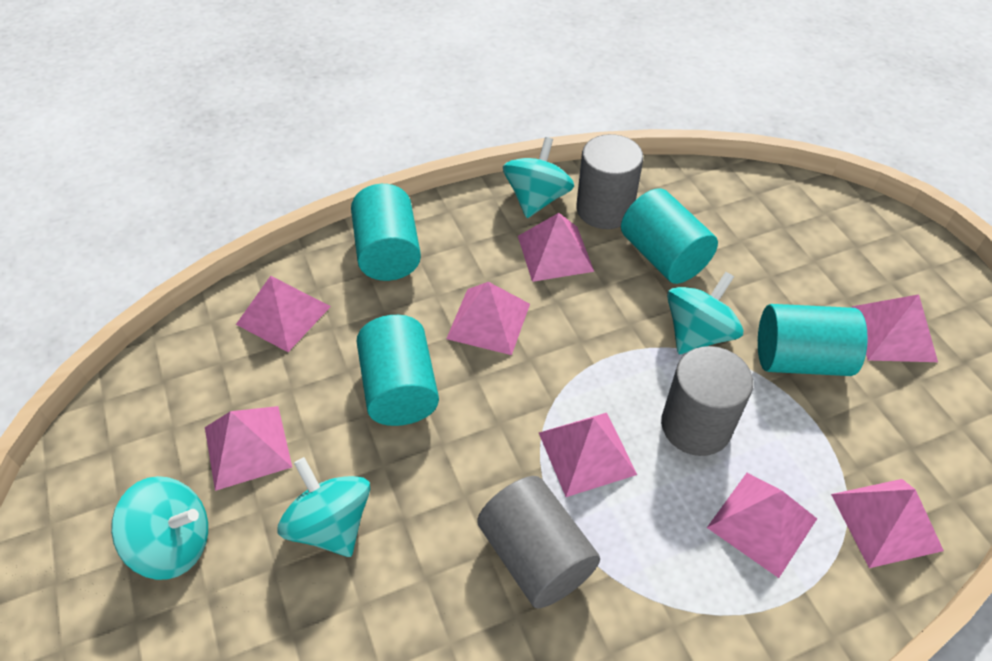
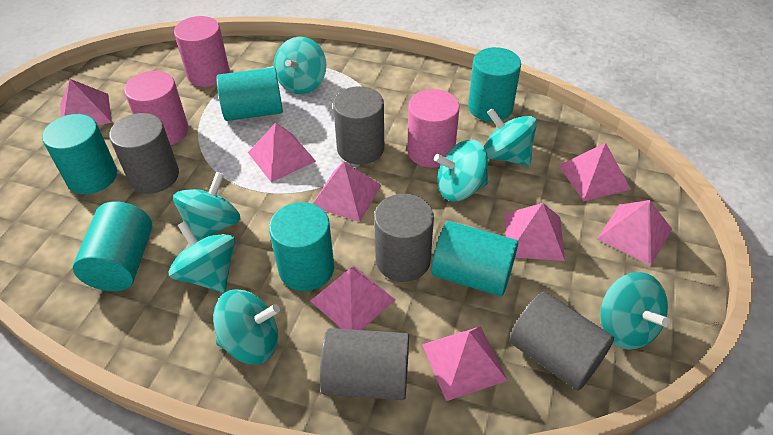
grey cylinder: 3 -> 5
pink cylinder: 0 -> 3
turquoise cylinder: 4 -> 6
turquoise spinning top: 4 -> 7

